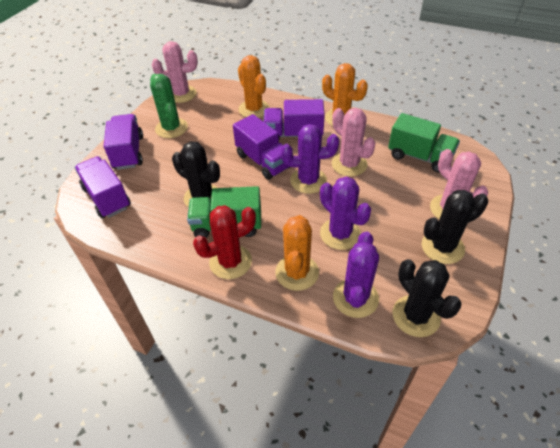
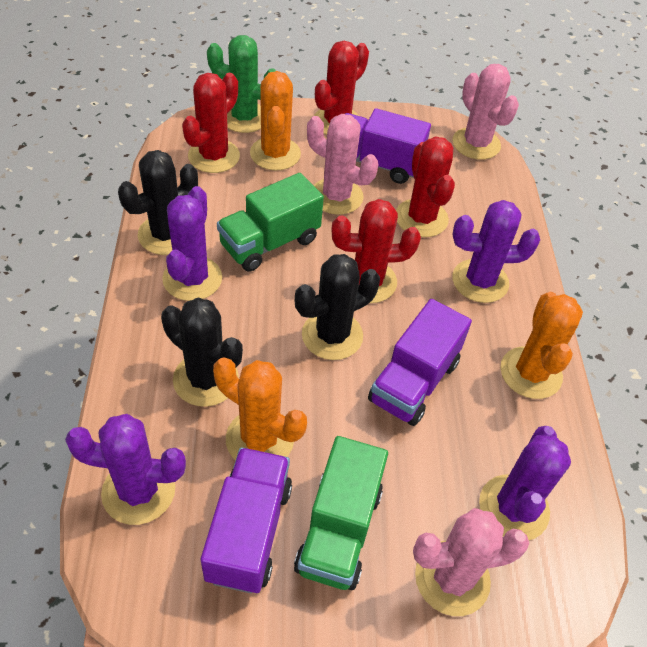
purple cactus: 3 -> 4
purple truck: 4 -> 3
red cactus: 1 -> 4

